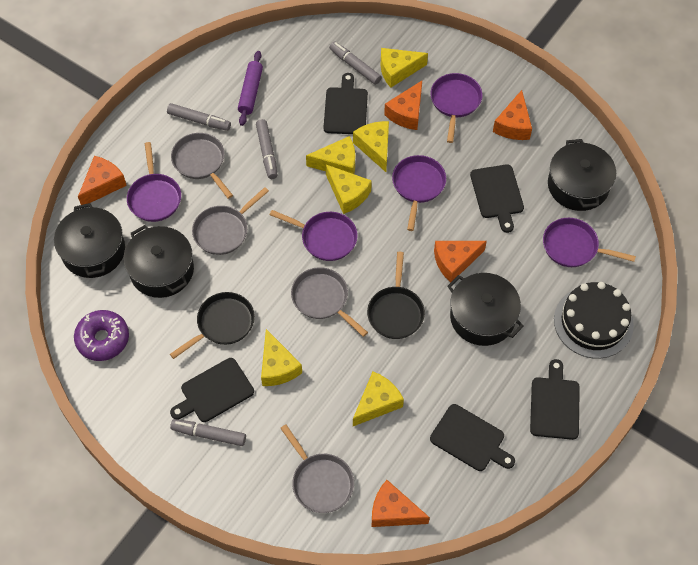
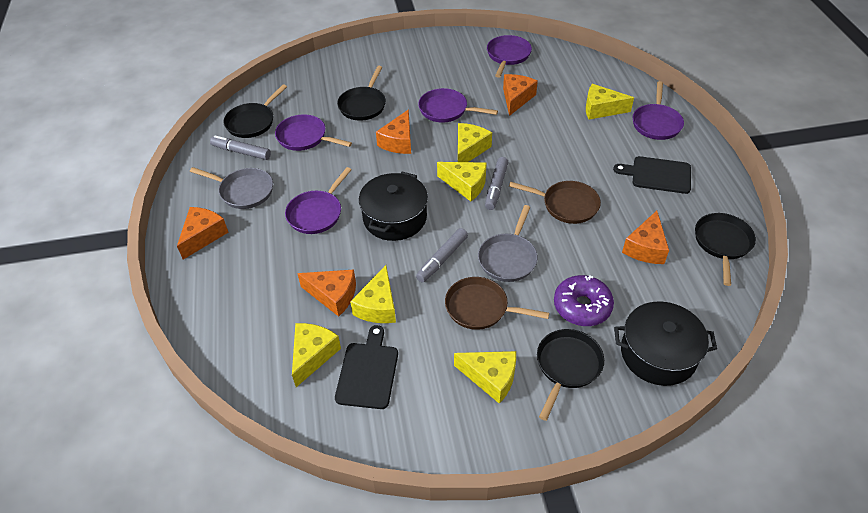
black cake: 1 -> 0
black cutting board: 5 -> 2
black pan: 2 -> 4
black pot: 4 -> 2
brown pan: 0 -> 2
grey marker: 4 -> 3
grey pan: 4 -> 2
purple rolling pin: 1 -> 0

